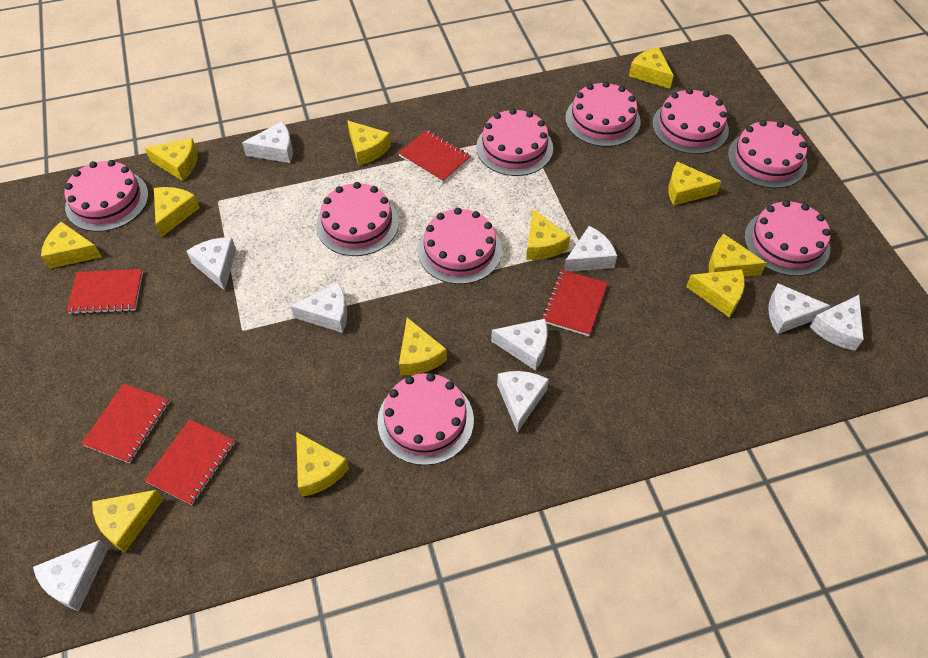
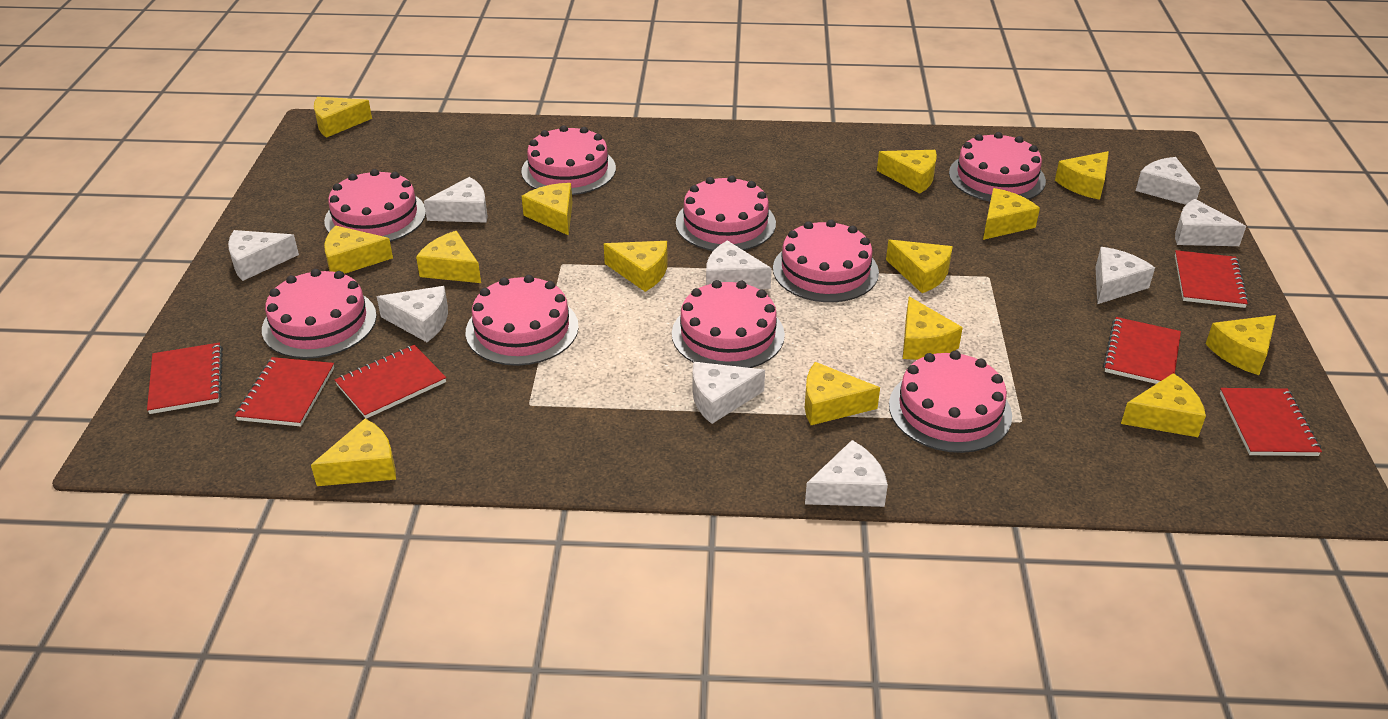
red notebook: 5 -> 6
yellow cheese: 12 -> 14

